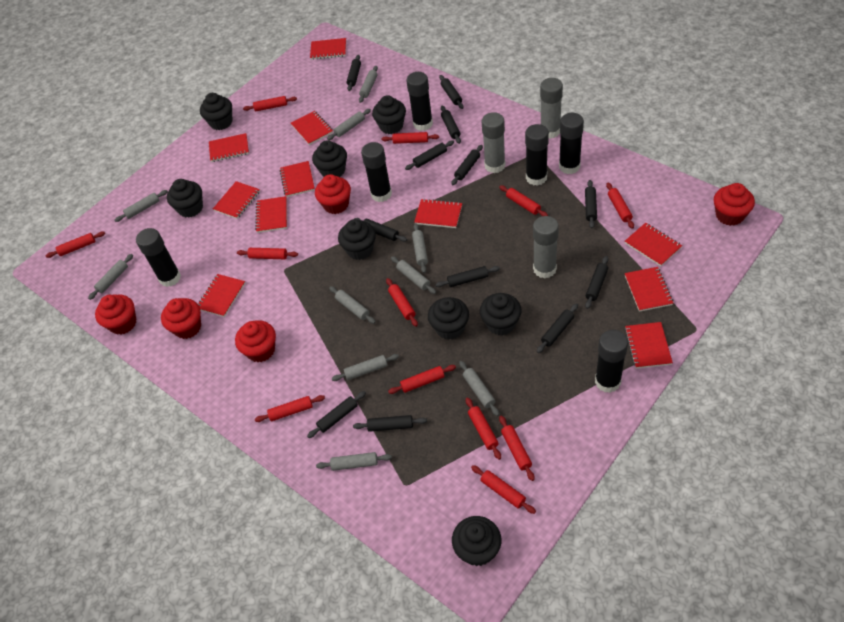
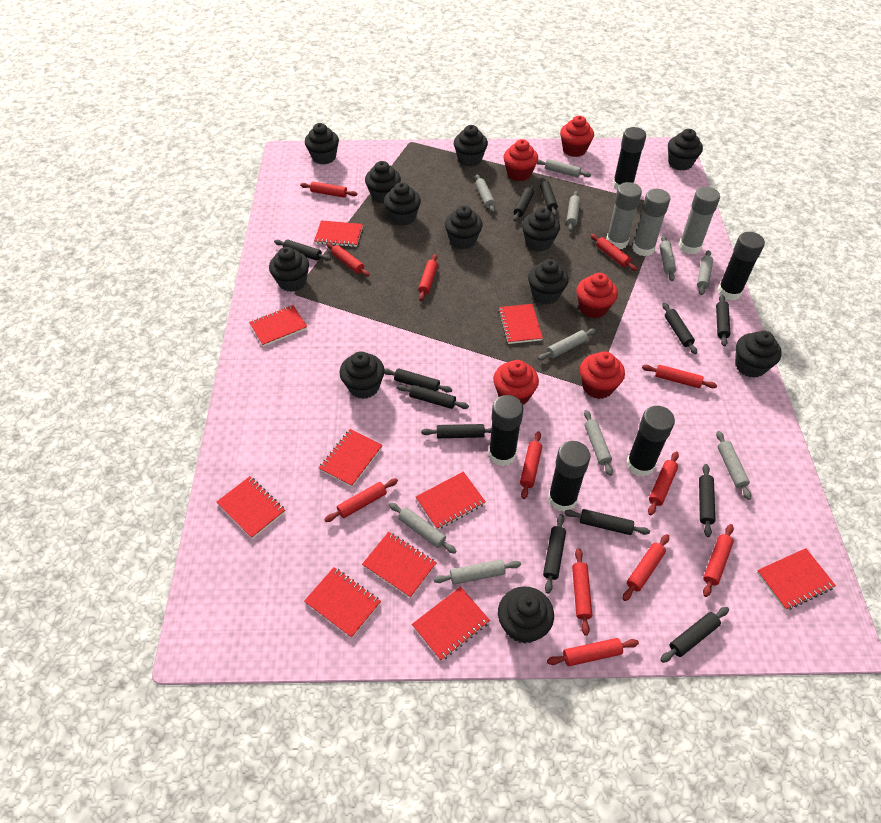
black cupcake: 8 -> 12
black glue stick: 6 -> 5
red notebook: 11 -> 10

